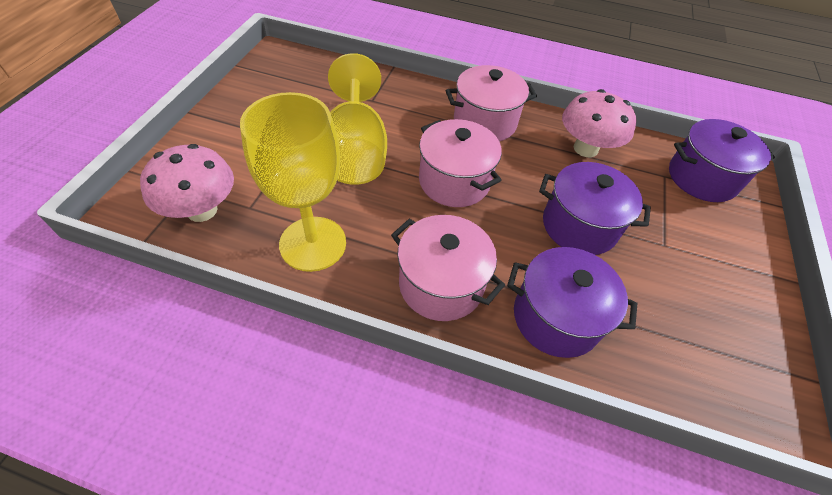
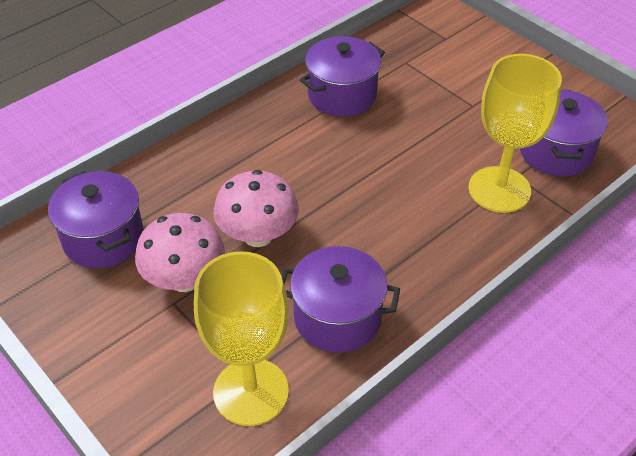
pink pot: 3 -> 0
purple pot: 3 -> 4

